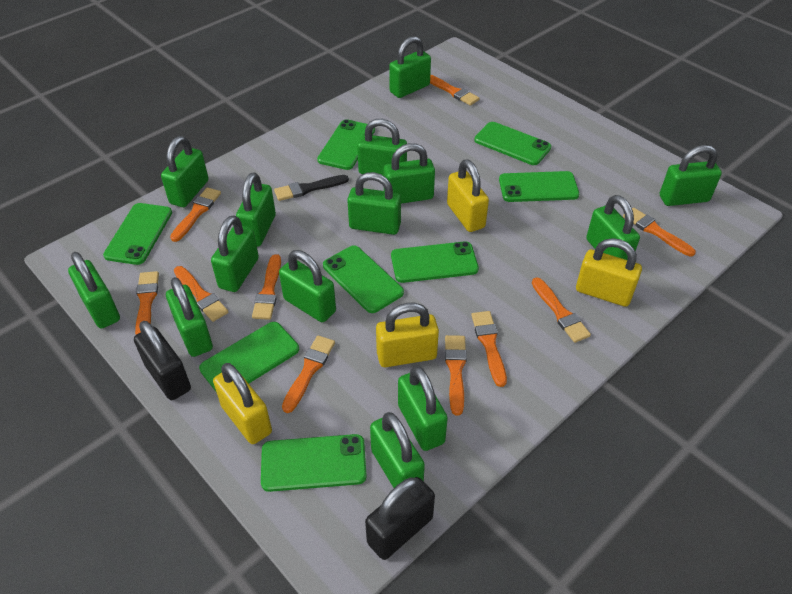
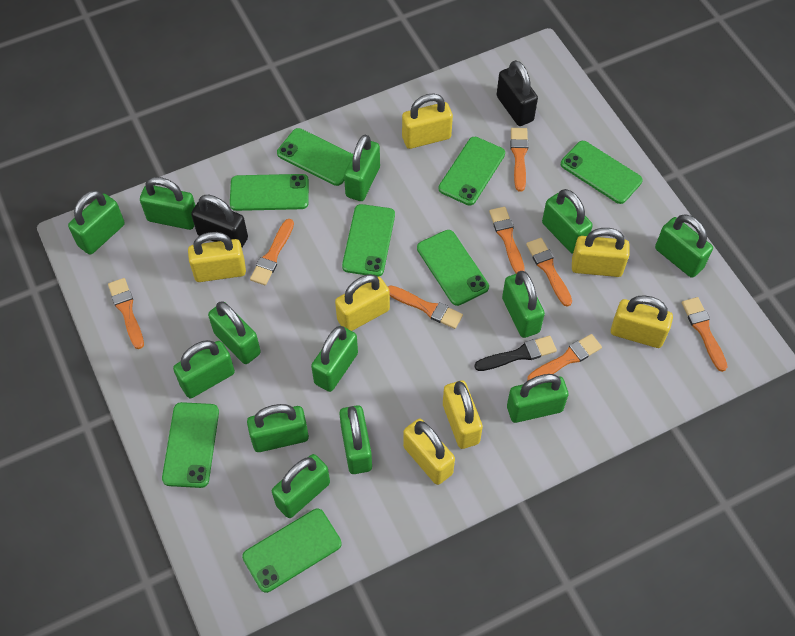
green padlock: 14 -> 13
orange brush: 10 -> 8
yellow padlock: 4 -> 7

